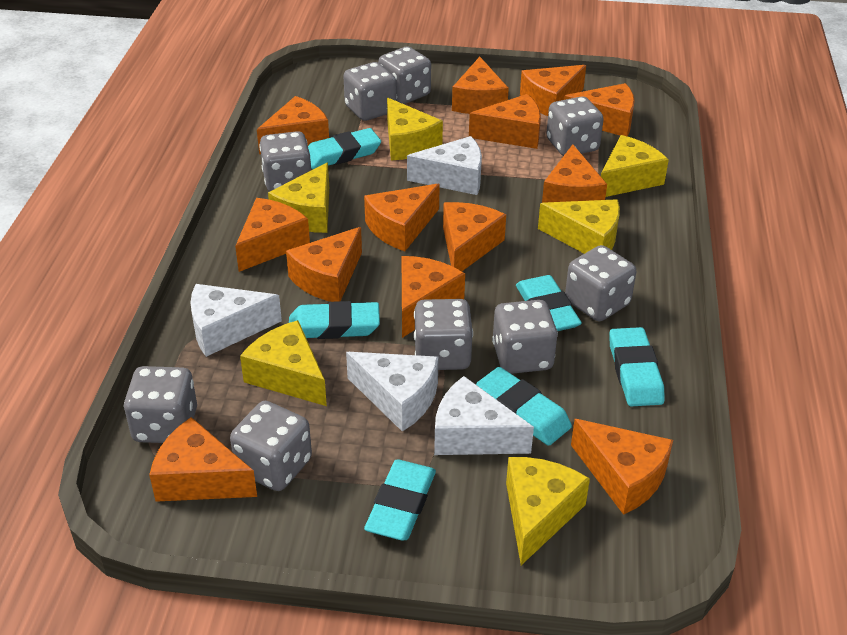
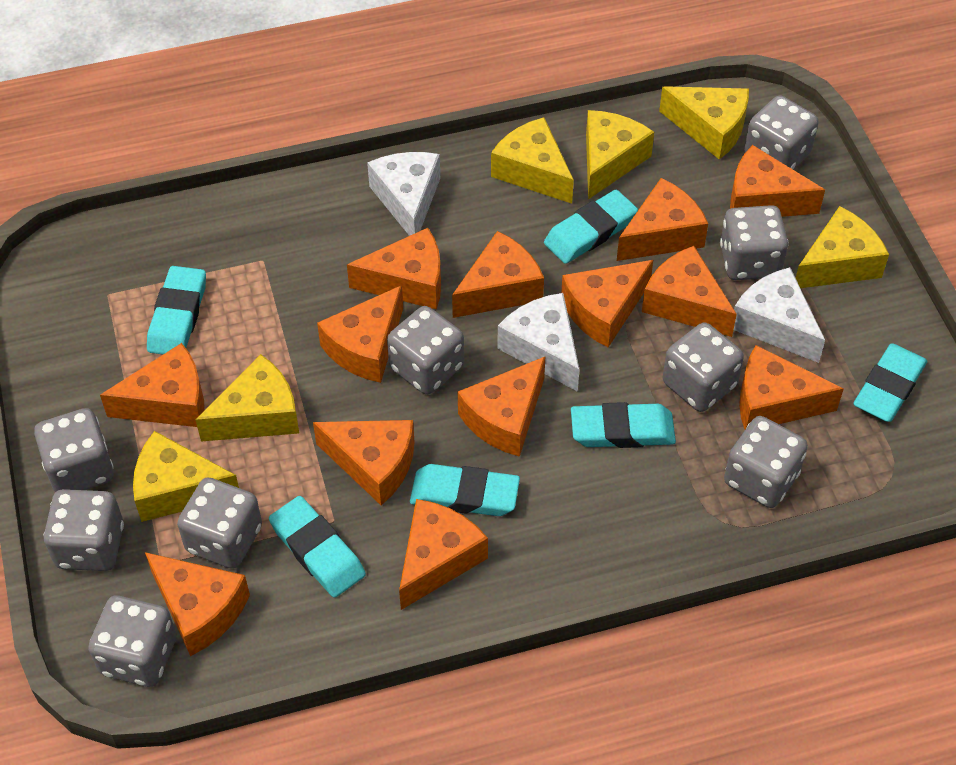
white cheese: 4 -> 3

